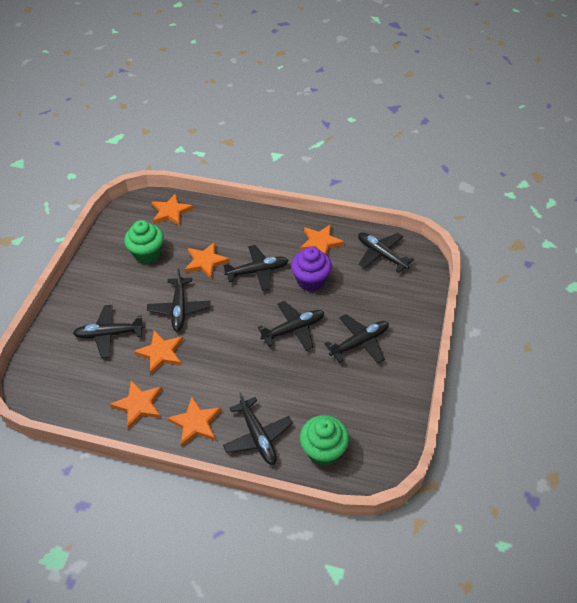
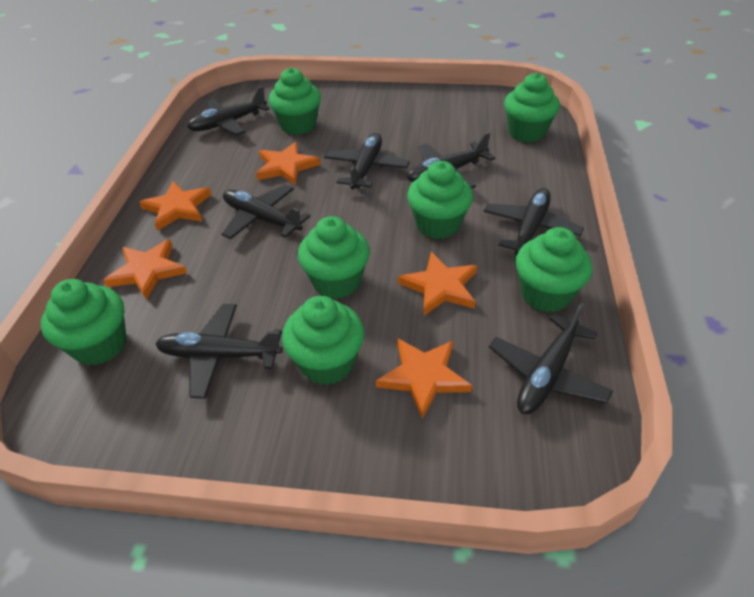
green cupcake: 2 -> 7
orange star: 6 -> 5
purple cupcake: 1 -> 0

